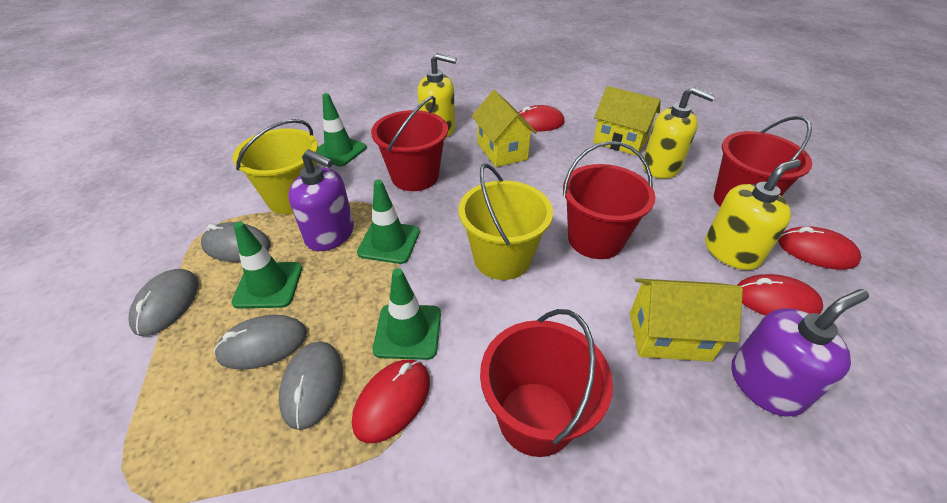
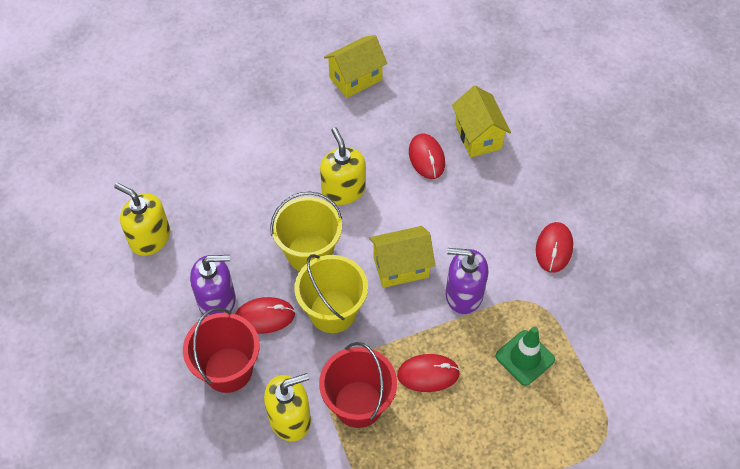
green traffic cone: 4 -> 1
grey mouse: 4 -> 0
red bucket: 4 -> 2

